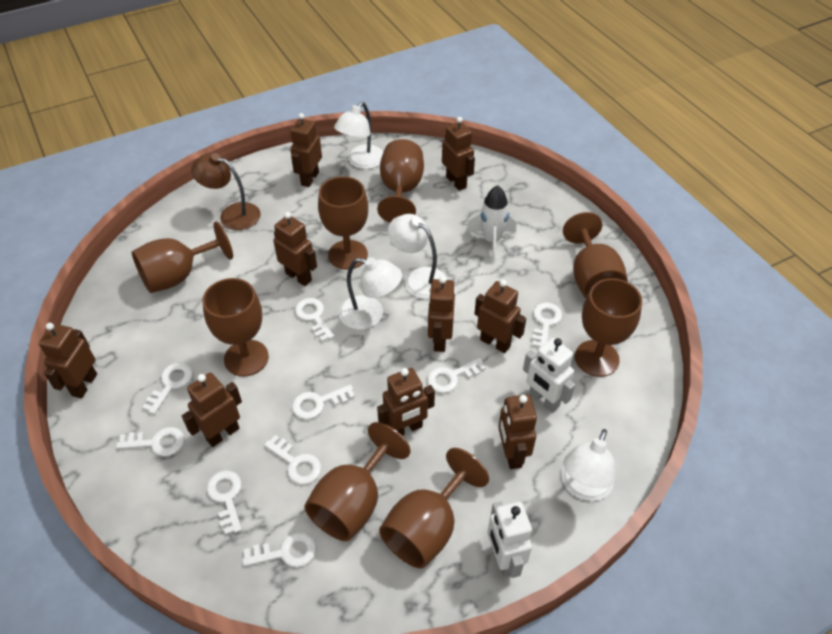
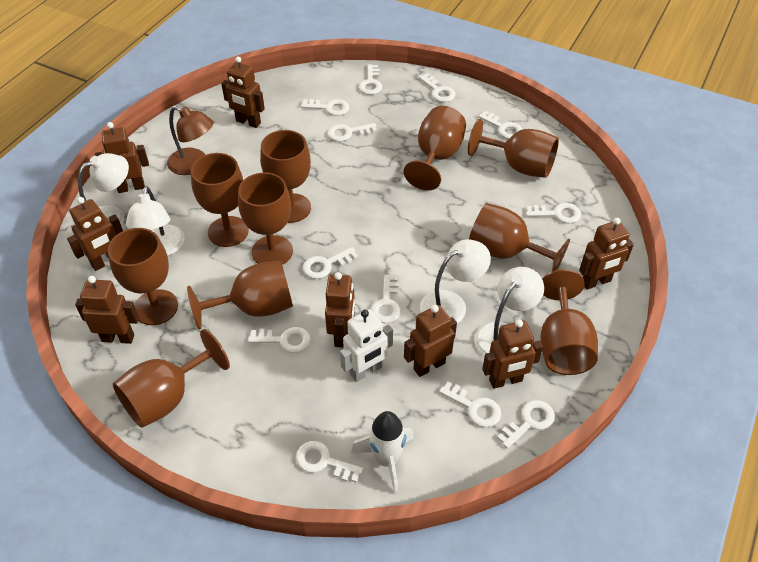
brown goblet: 8 -> 10
brown robot: 9 -> 8
white key: 9 -> 12
white robot: 2 -> 1

